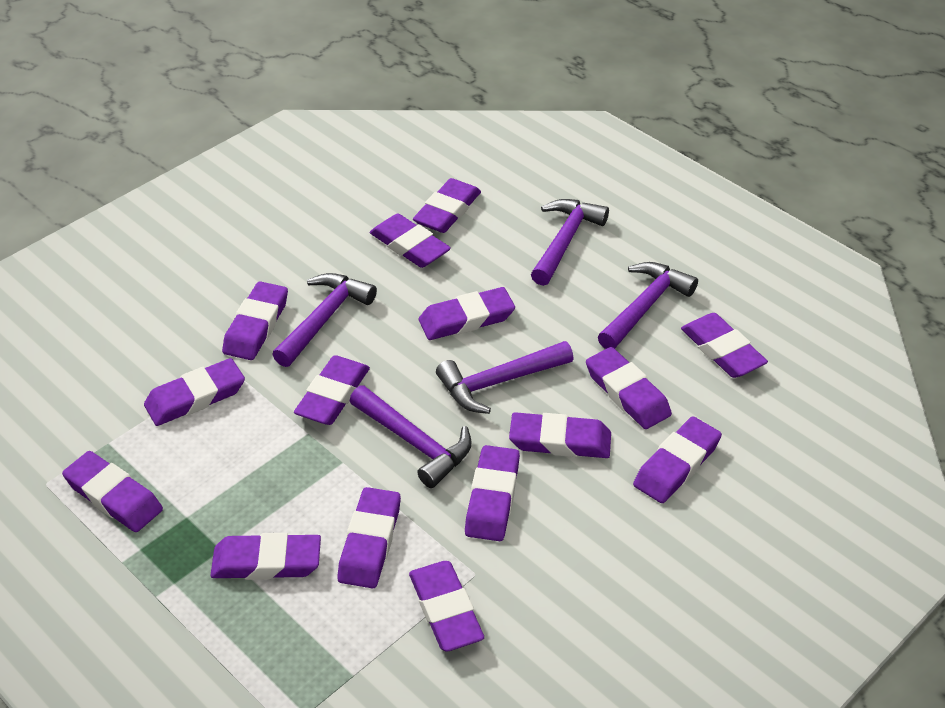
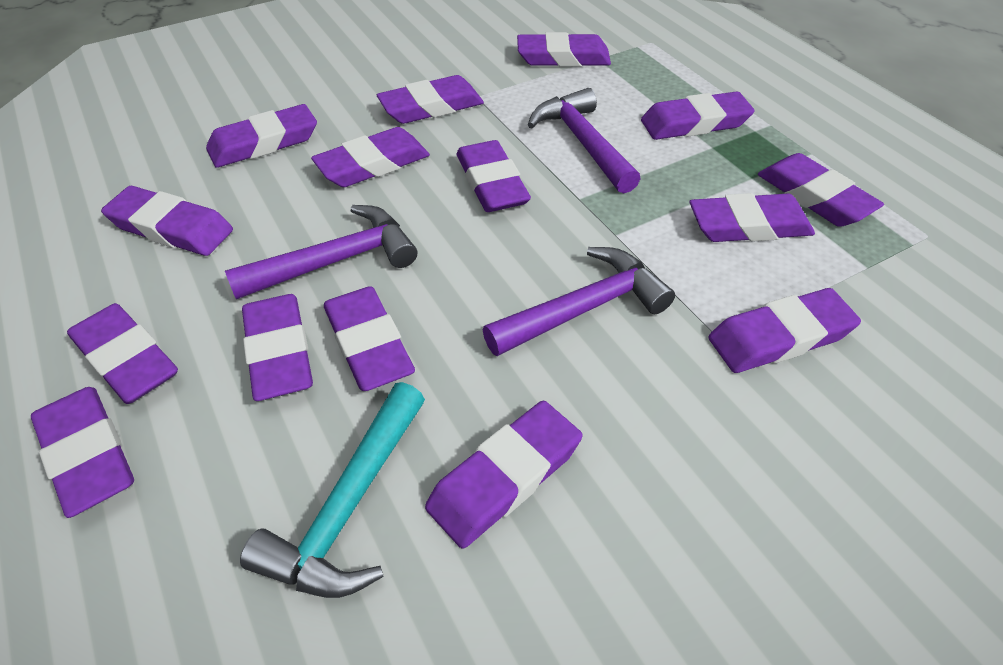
purple hammer: 5 -> 3
turquoise hammer: 0 -> 1

